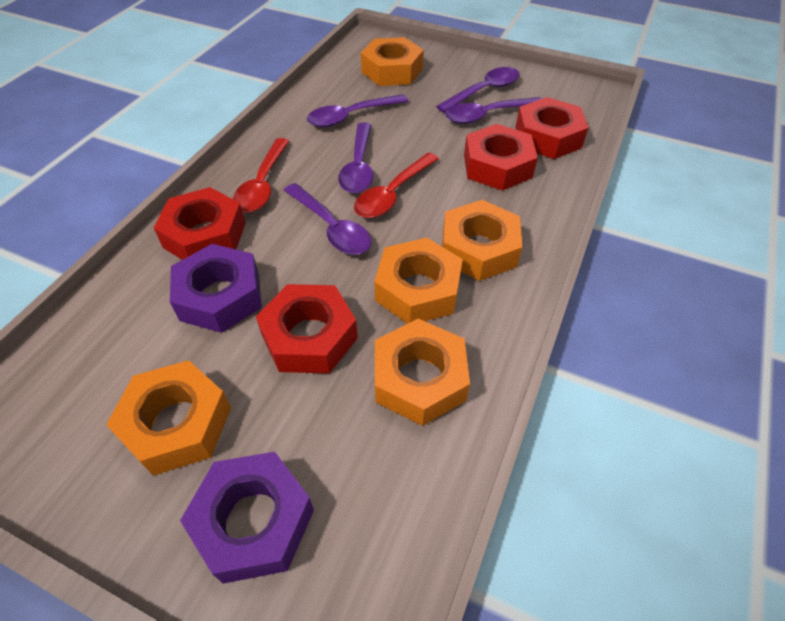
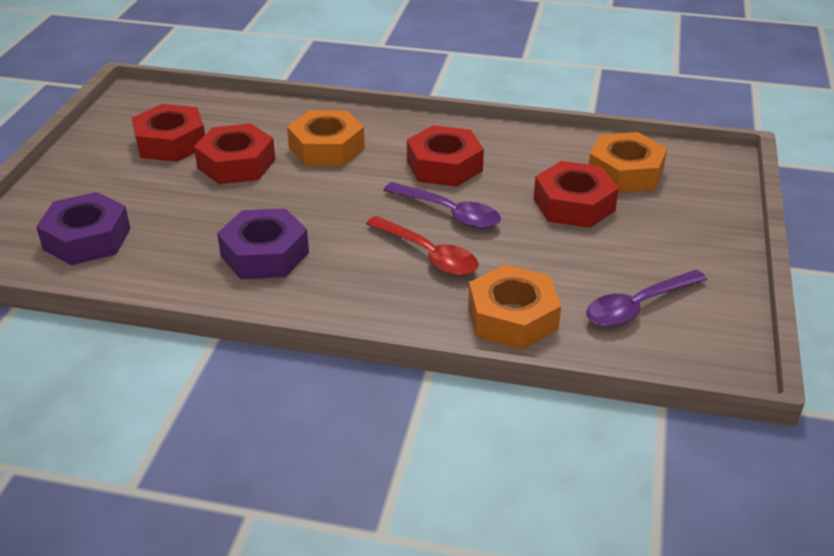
orange nut: 5 -> 3
purple spoon: 5 -> 2
red spoon: 2 -> 1

